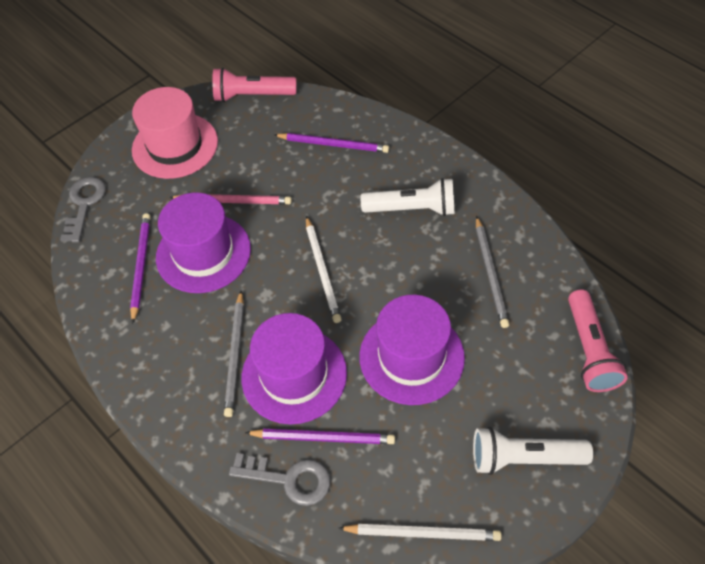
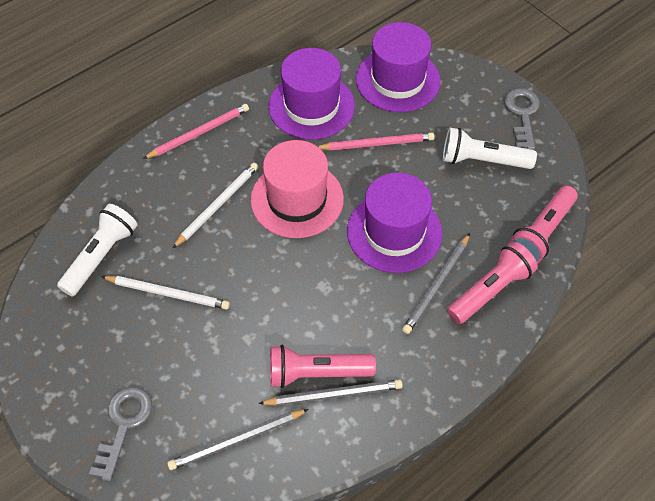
grey pencil: 2 -> 3
pink flashlight: 2 -> 3
pink pencil: 1 -> 2
purple pencil: 3 -> 0

